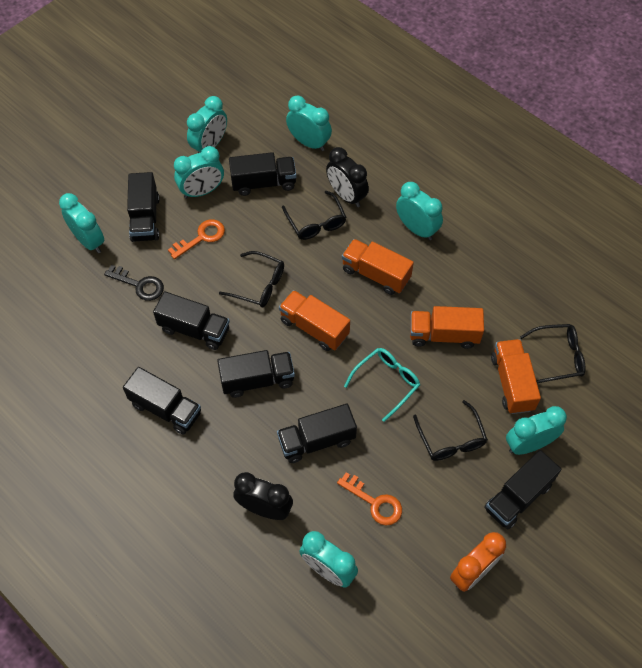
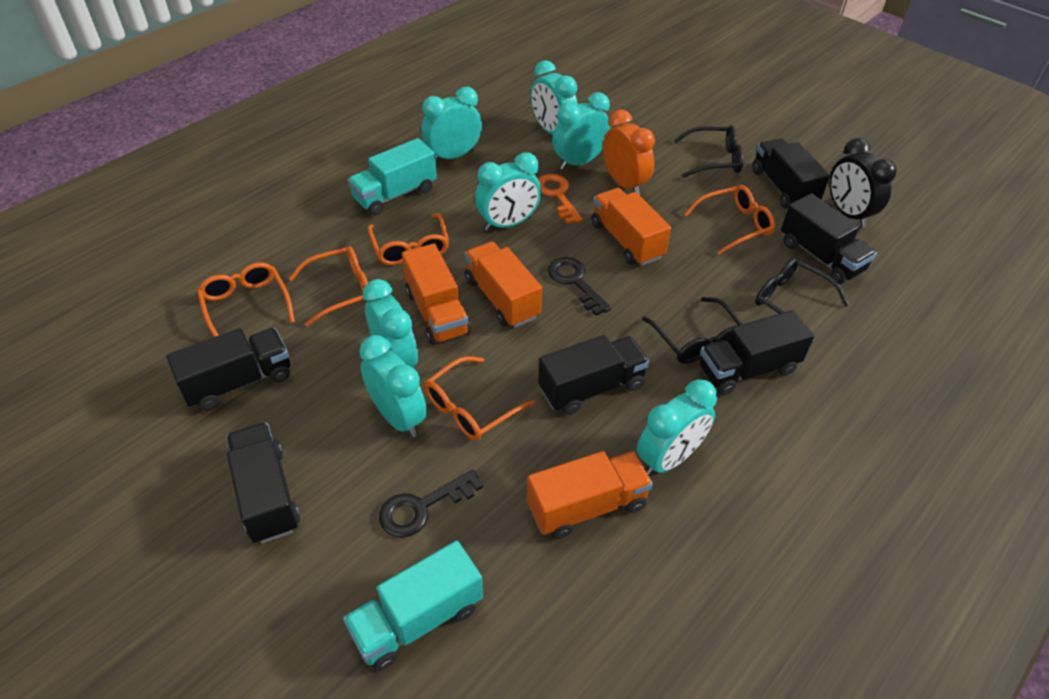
black clock: 2 -> 1
black glasses: 4 -> 3
black key: 1 -> 2
black truck: 7 -> 6
orange glasses: 0 -> 5
orange key: 2 -> 1
turquoise glasses: 1 -> 0
turquoise truck: 0 -> 2

